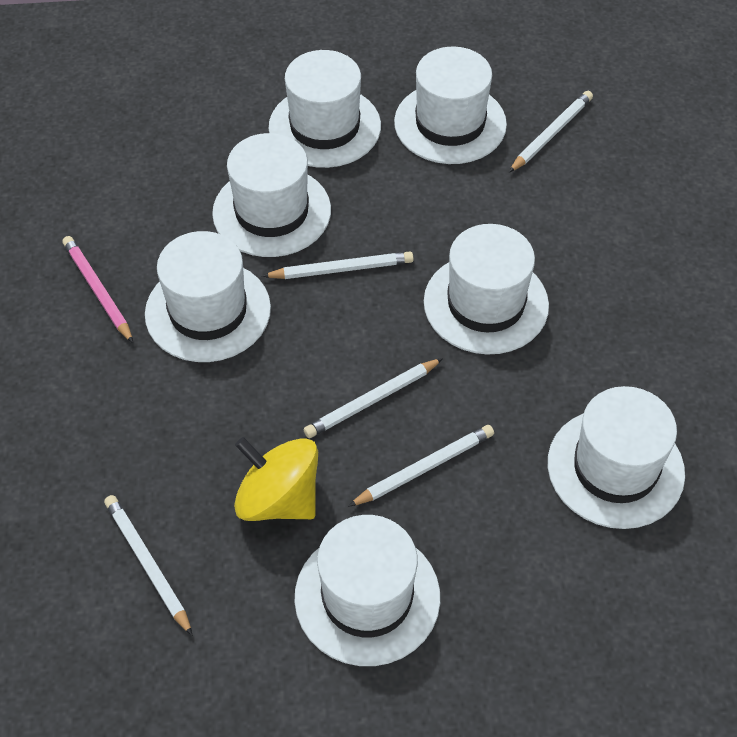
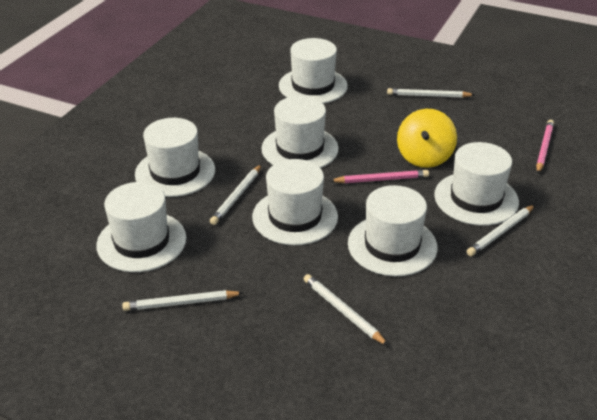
pink pencil: 1 -> 2

